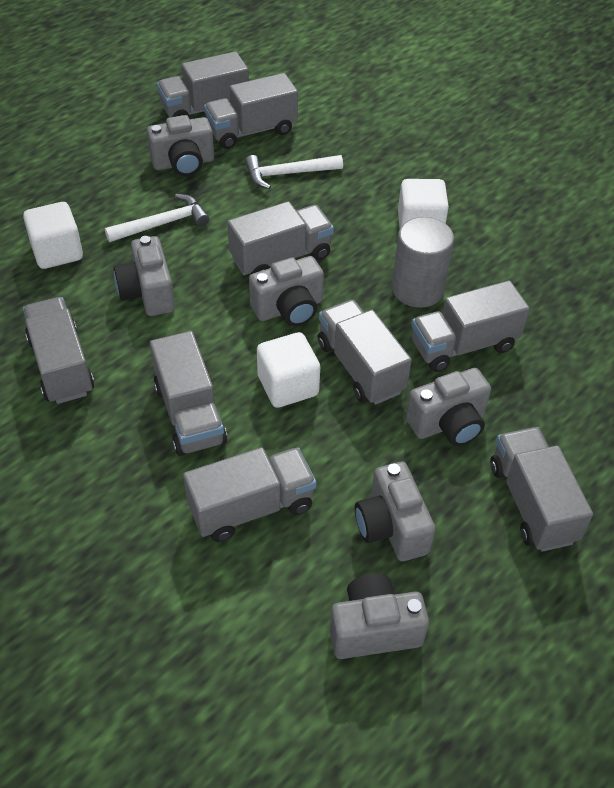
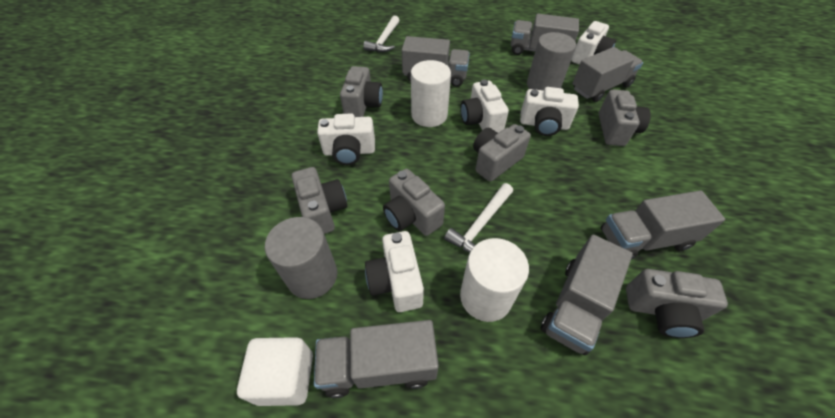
grey cylinder: 1 -> 2
grey truck: 9 -> 6
white camera: 0 -> 5
white cube: 3 -> 1
white cylinder: 0 -> 2

